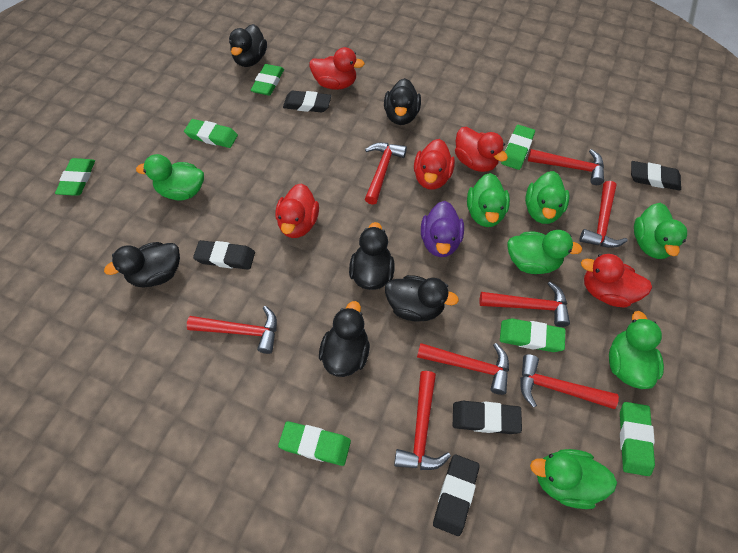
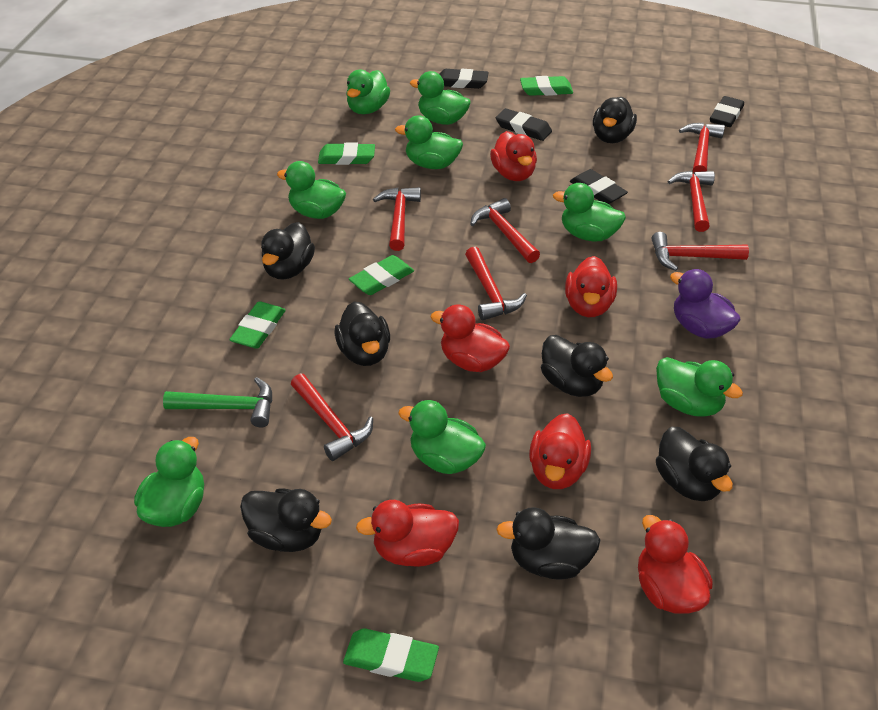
black duck: 6 -> 7
black eraser: 5 -> 4
green duck: 7 -> 8
green eraser: 7 -> 5
green hammer: 0 -> 1
red duck: 5 -> 6
red hammer: 8 -> 7

